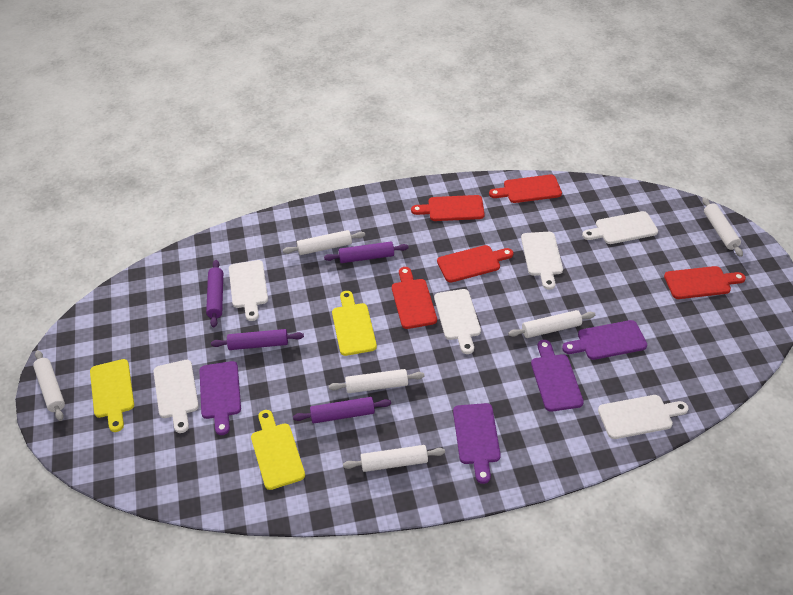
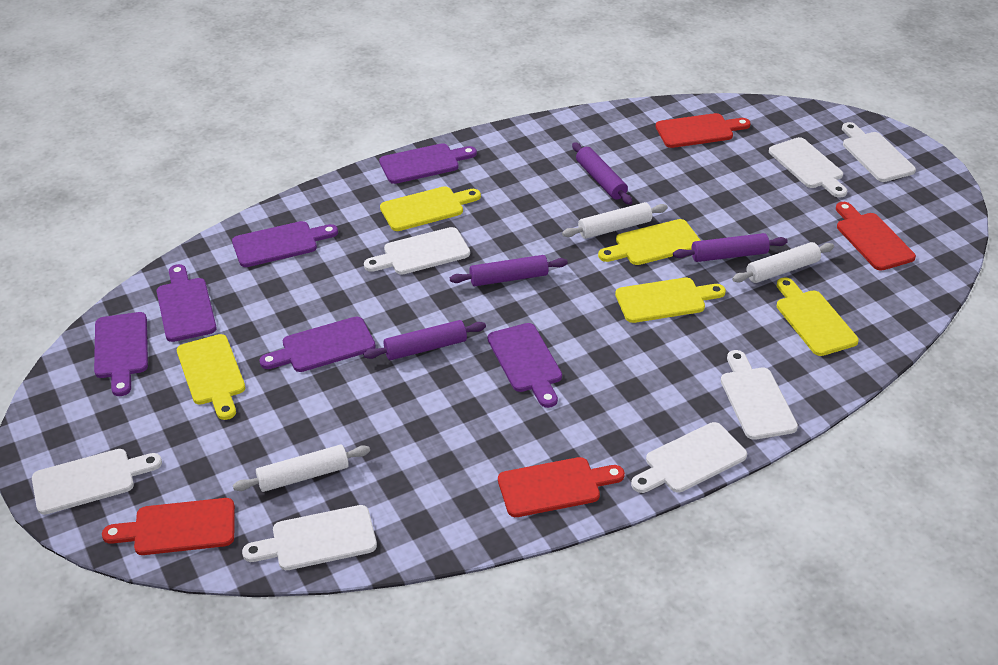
purple cutting board: 4 -> 6
red cutting board: 5 -> 4
white cutting board: 6 -> 7
white rolling pin: 6 -> 3
yellow cutting board: 3 -> 5

